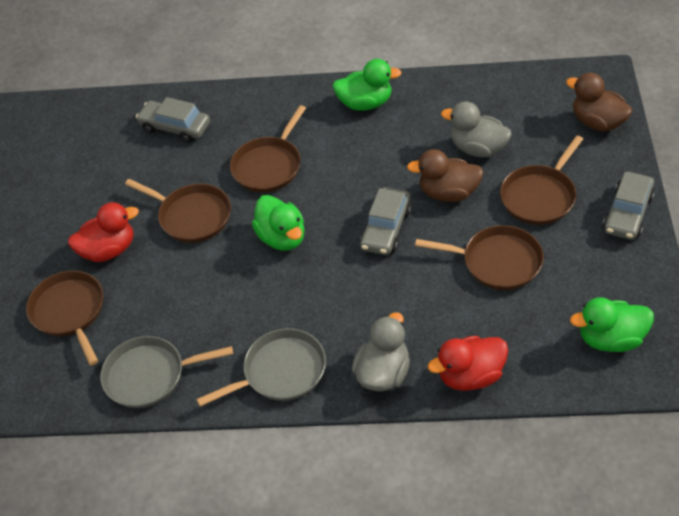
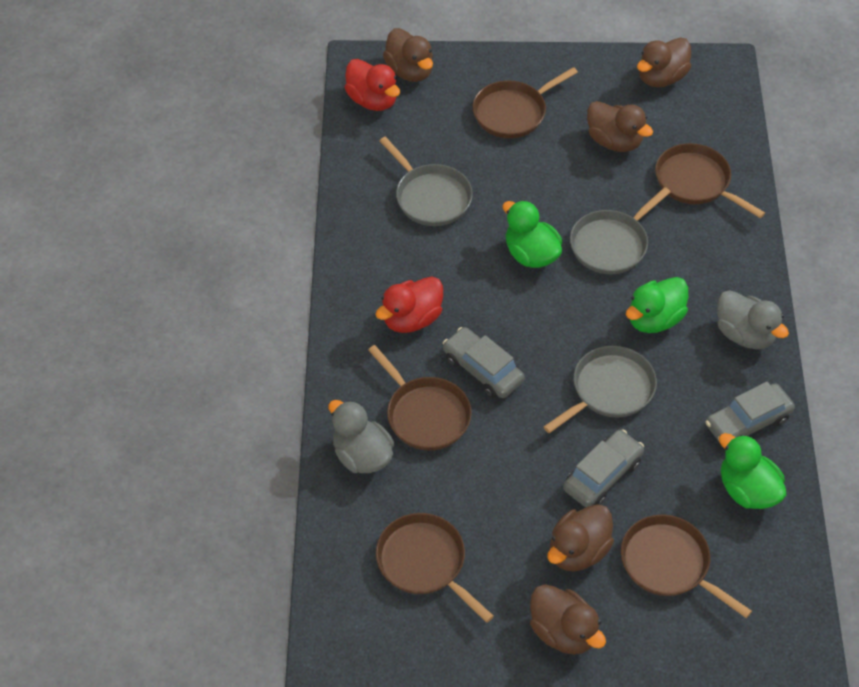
brown duck: 2 -> 5
grey pan: 2 -> 3

